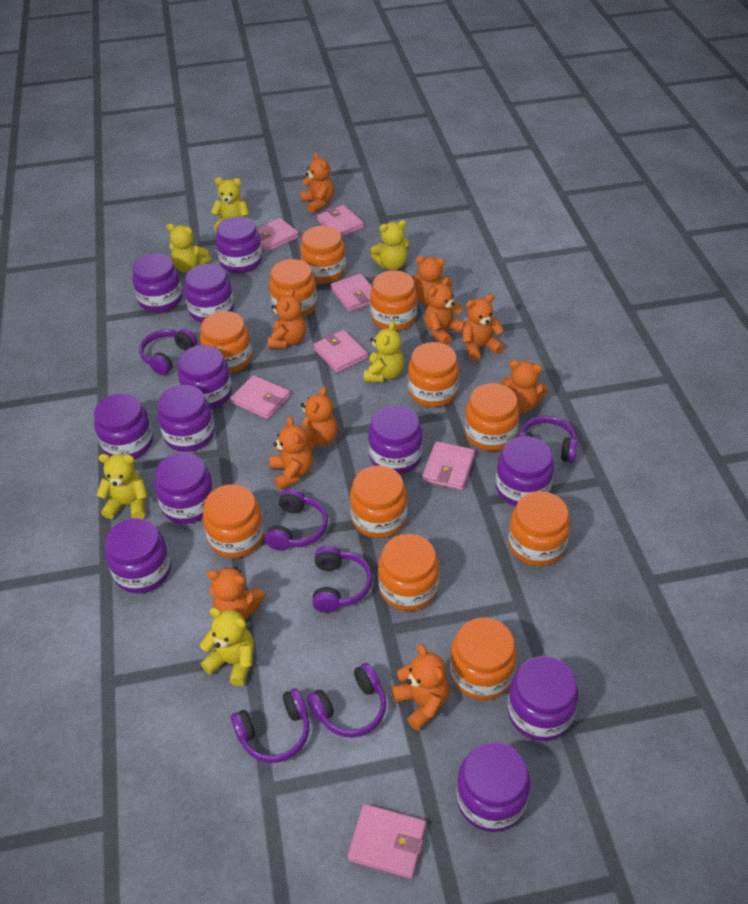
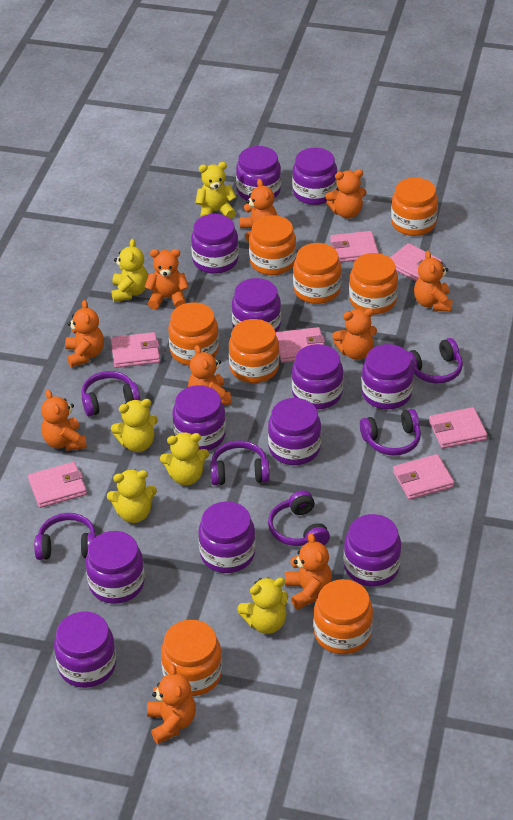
orange jar: 11 -> 8

